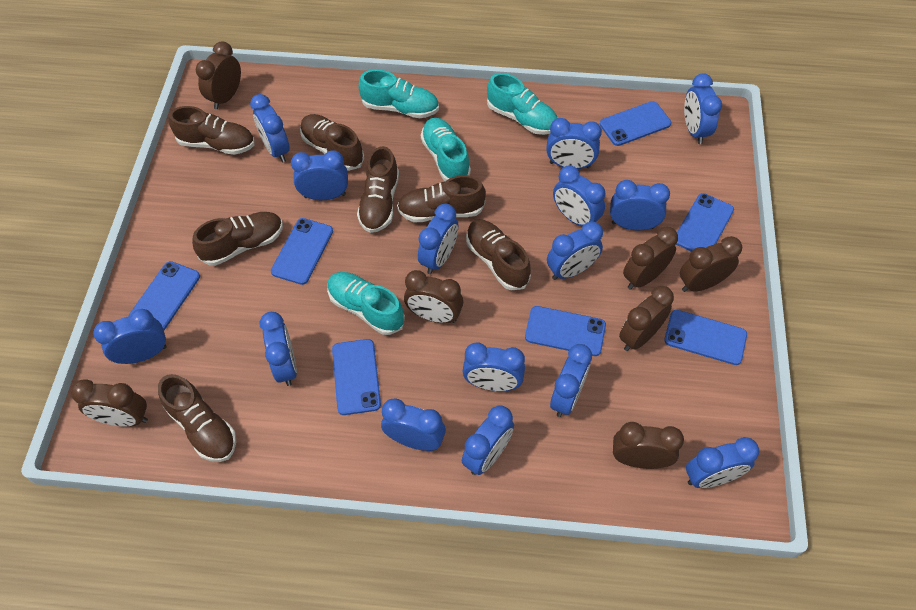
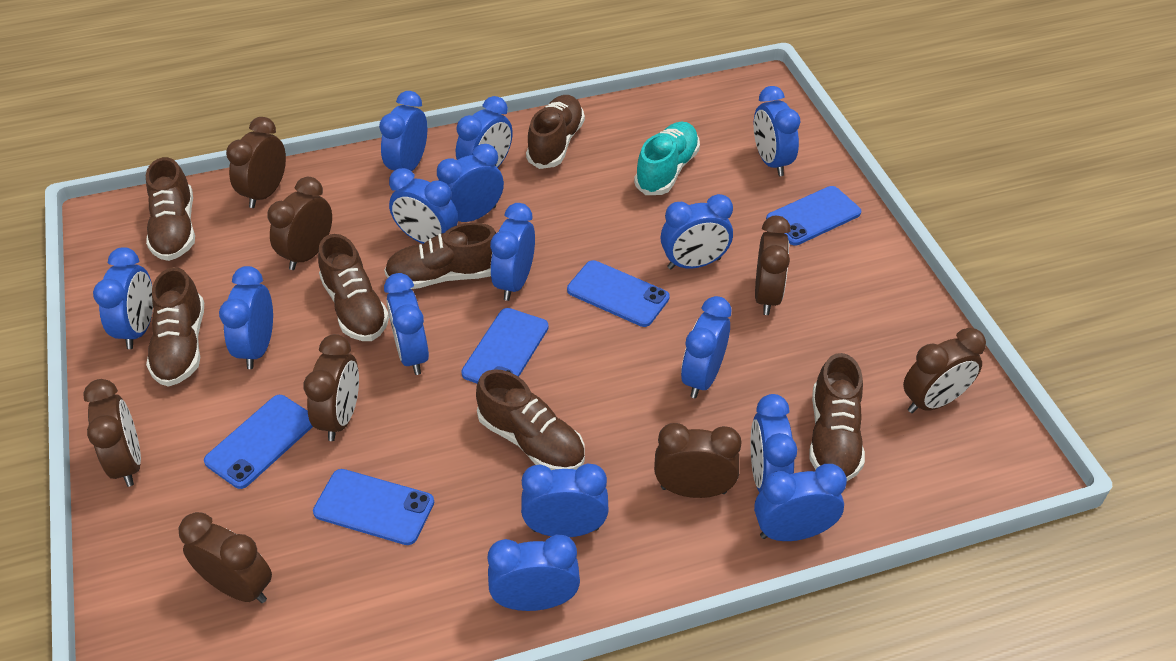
blue phone: 7 -> 5
brown clock: 7 -> 8
turquoise shoe: 4 -> 1

